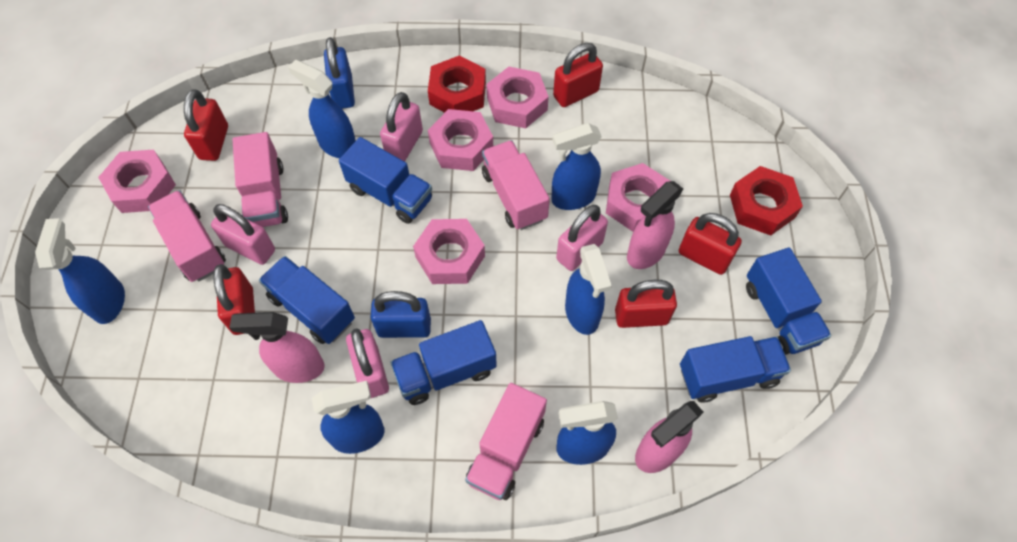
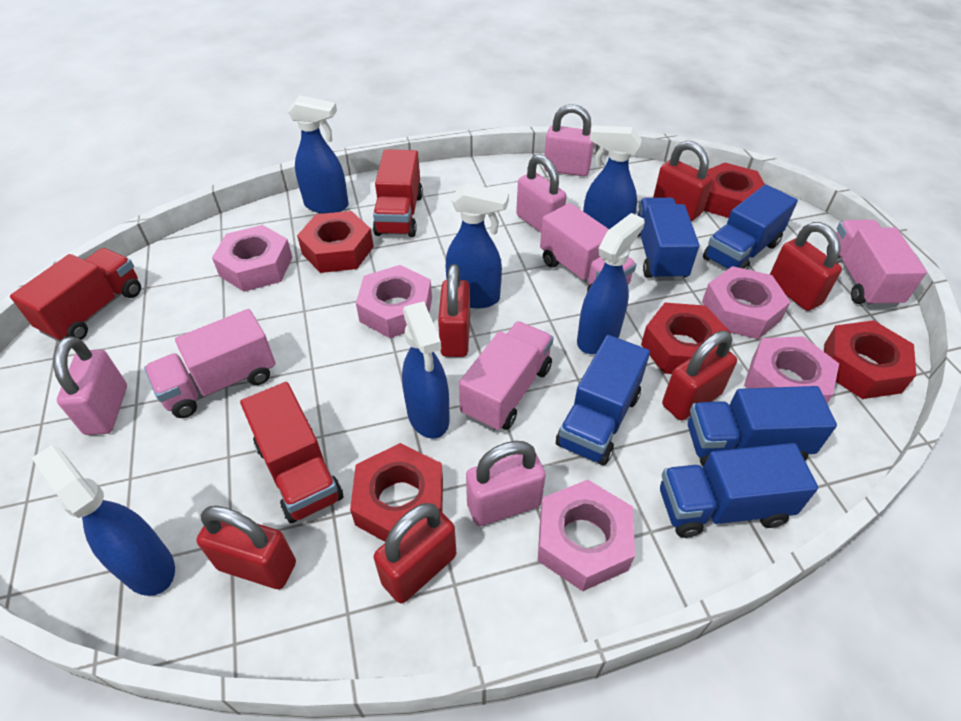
blue padlock: 2 -> 0
pink spray bottle: 3 -> 0
red nut: 2 -> 5
red padlock: 5 -> 6
red truck: 0 -> 3

